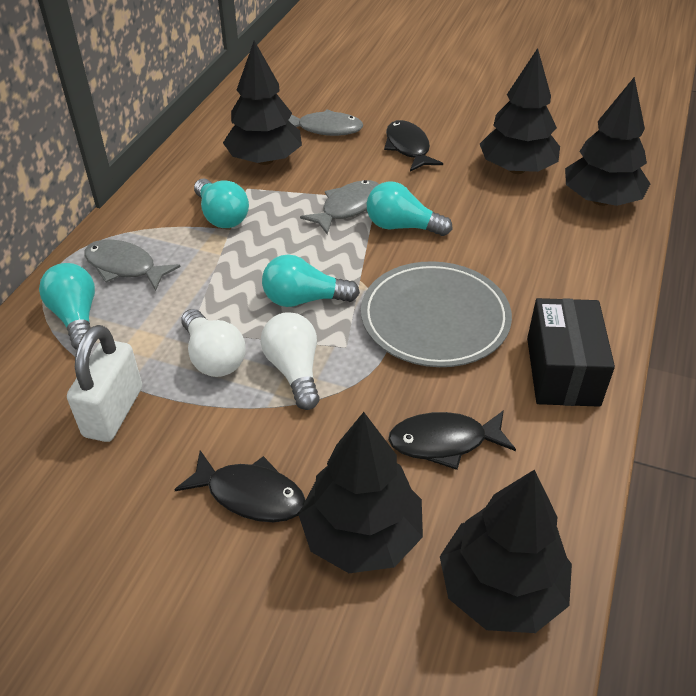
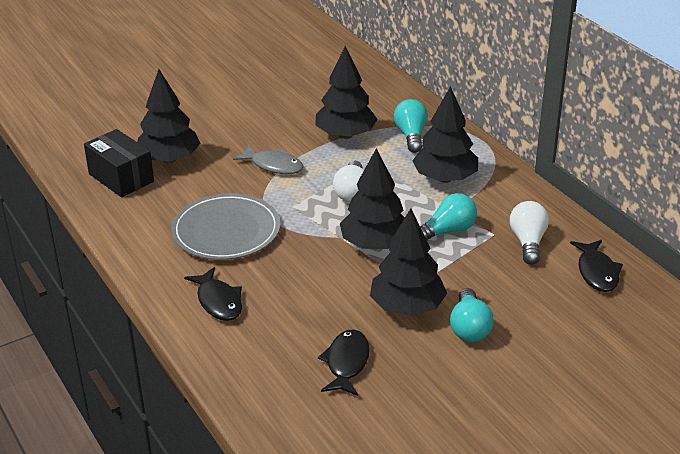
grey fish: 3 -> 1
turquoise light bulb: 4 -> 3
white padlock: 1 -> 0

